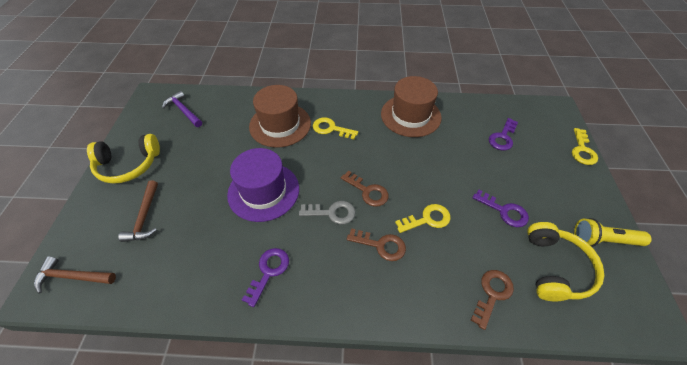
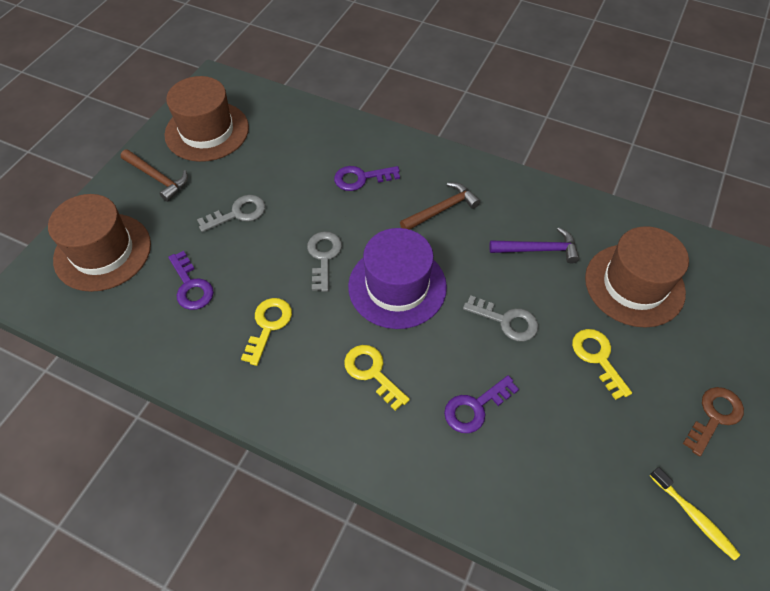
brown hat: 2 -> 3
brown key: 3 -> 1
grey key: 1 -> 3
yellow flashlight: 1 -> 0
yellow headphones: 2 -> 0
yellow toothbrush: 0 -> 1

